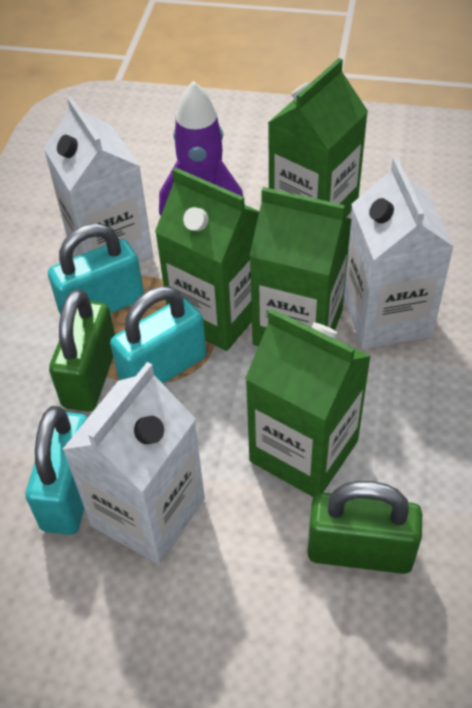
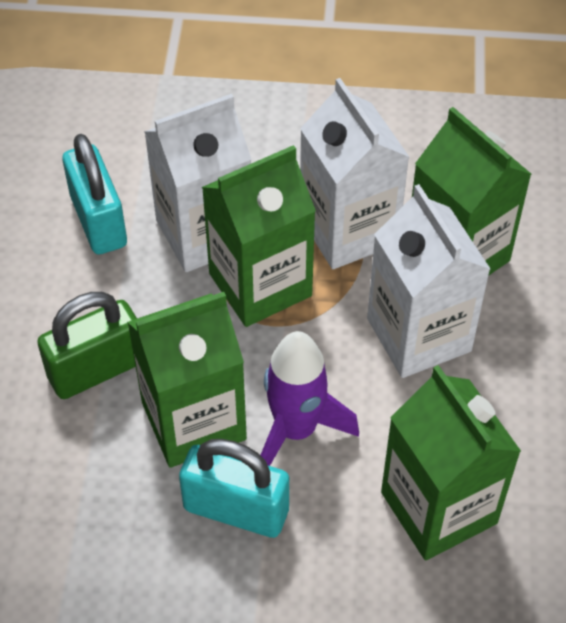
green padlock: 2 -> 1
turquoise padlock: 3 -> 2

